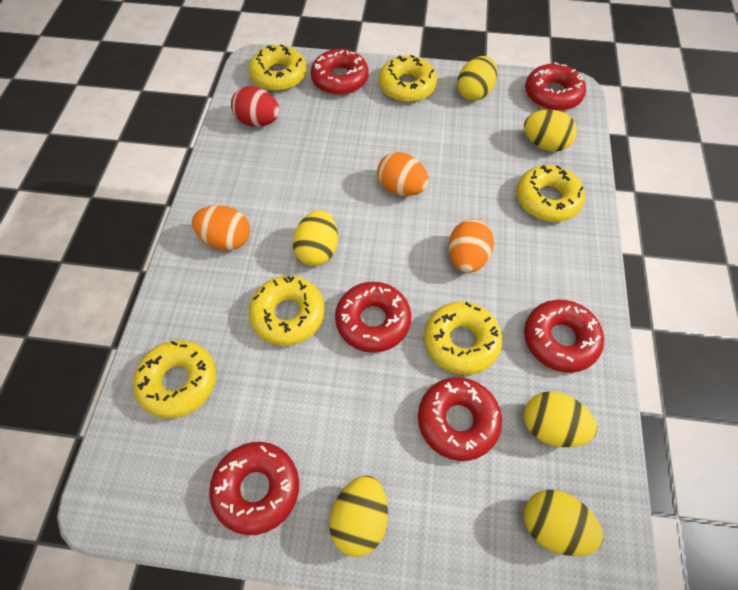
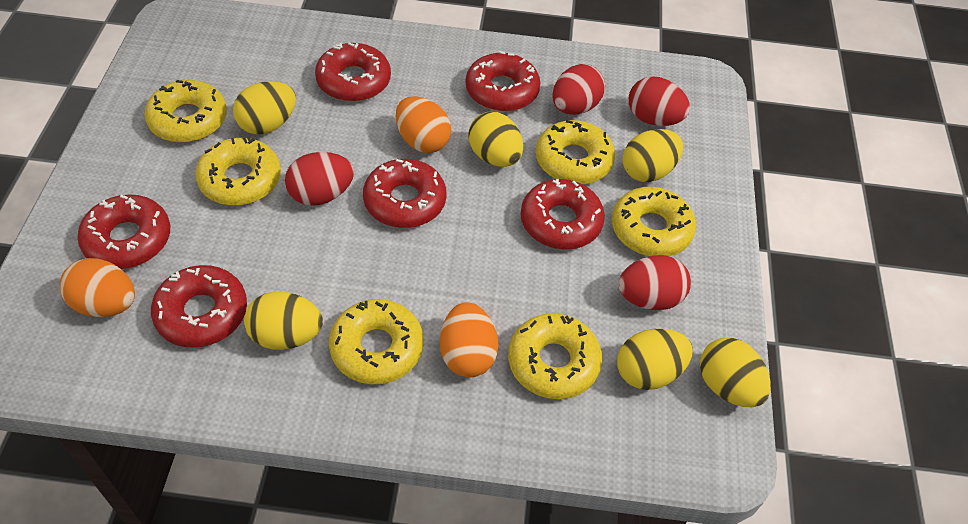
red egg: 1 -> 4

